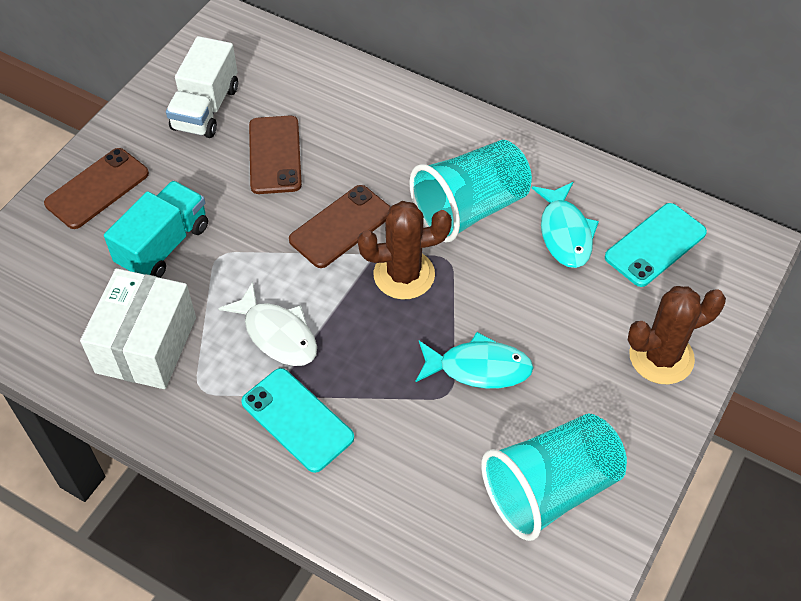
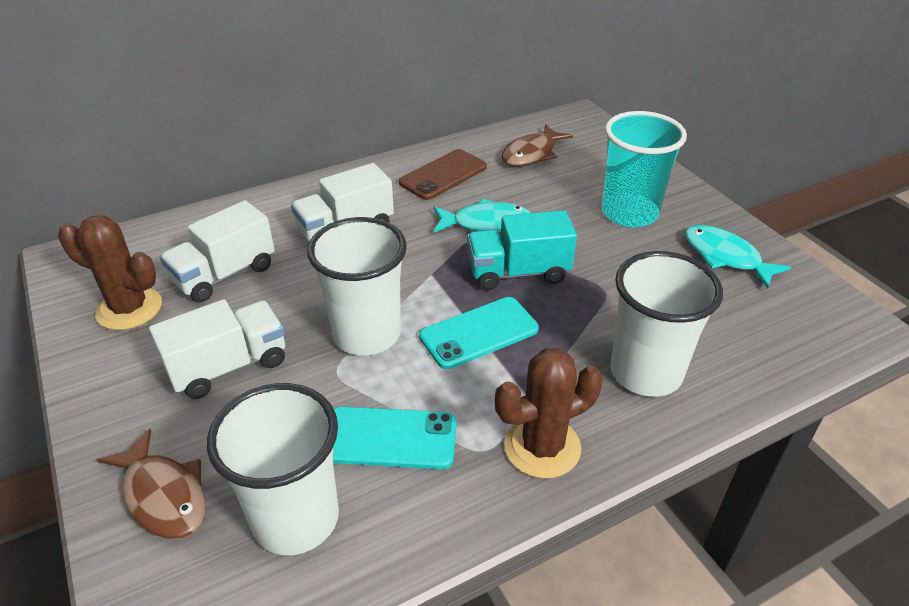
brown fish: 0 -> 2
brown phone: 3 -> 1
turquoise cup: 2 -> 1
white box: 1 -> 0
white cup: 0 -> 3
white fish: 1 -> 0
white truck: 1 -> 3

